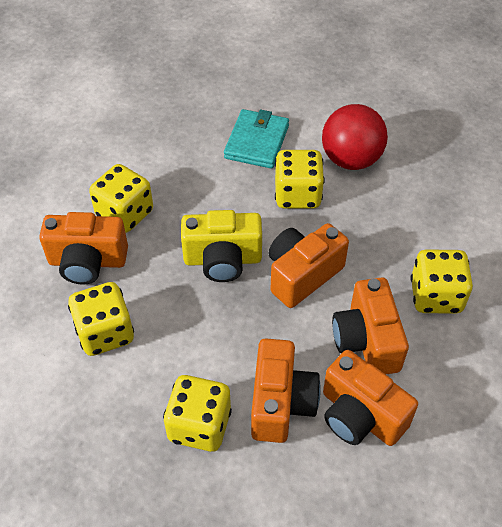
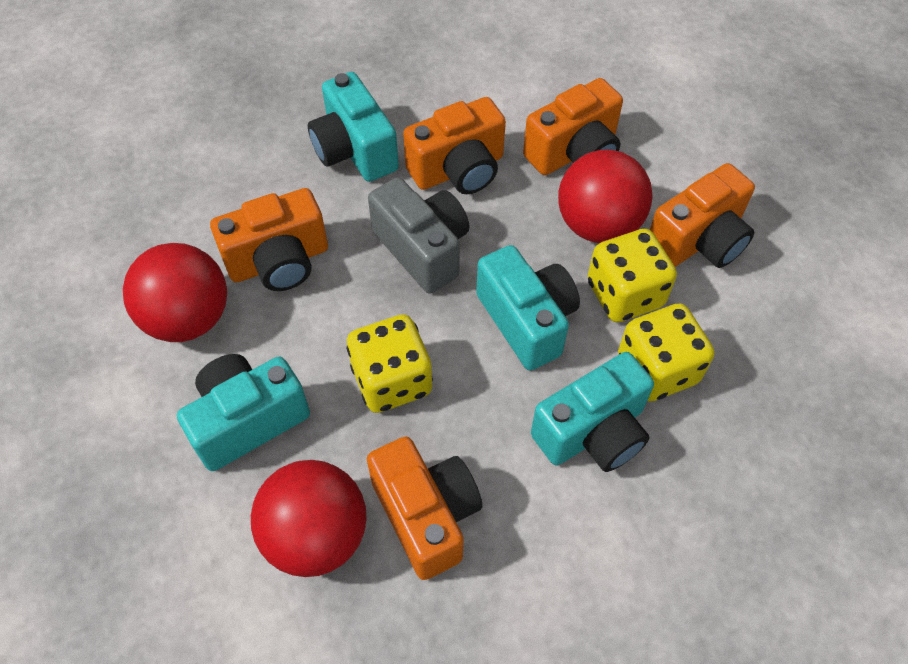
grey camera: 0 -> 1
red ball: 1 -> 3
turquoise camera: 0 -> 4
turquoise wallet: 1 -> 0
yellow camera: 1 -> 0
yellow dice: 5 -> 3

